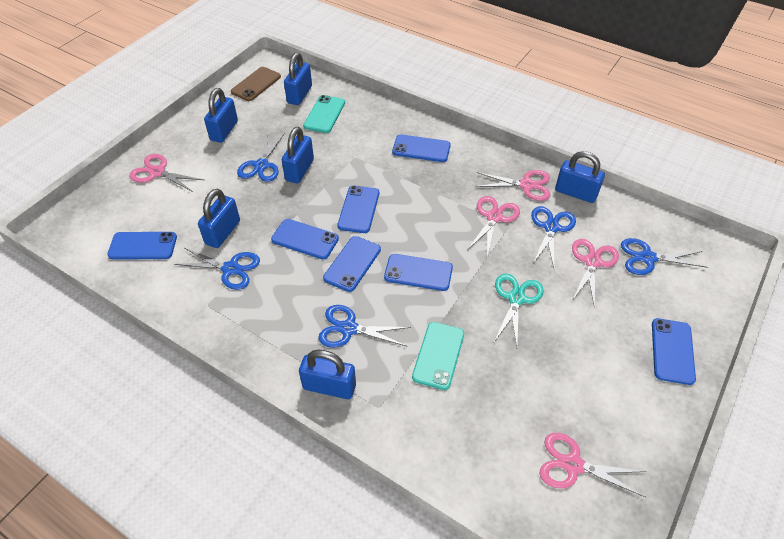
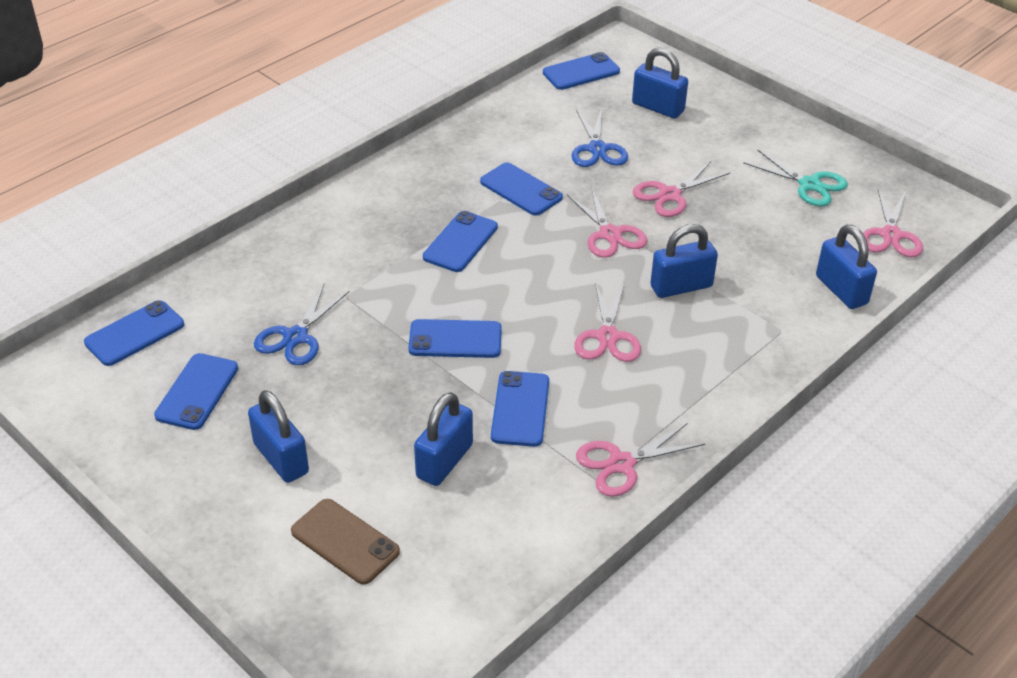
blue padlock: 6 -> 5
blue scissors: 5 -> 2
turquoise phone: 2 -> 0

